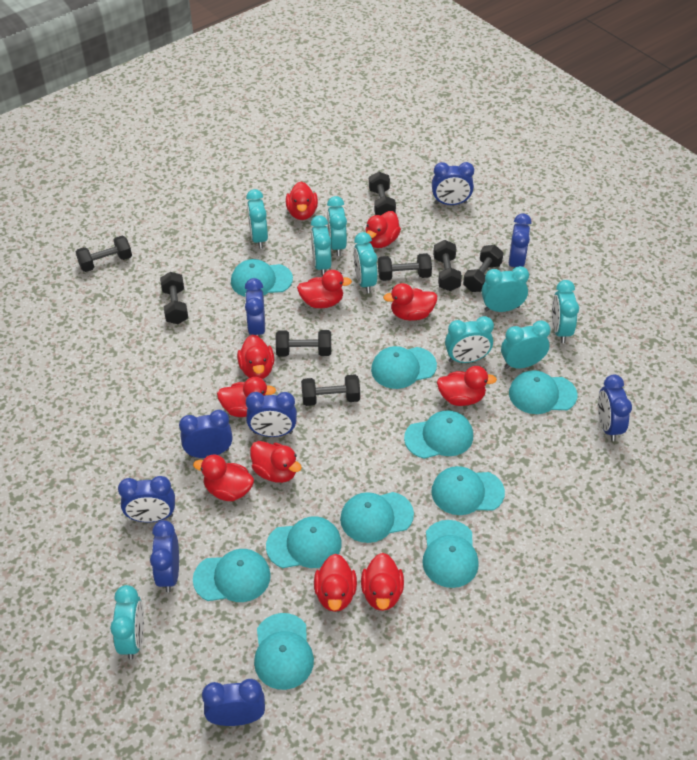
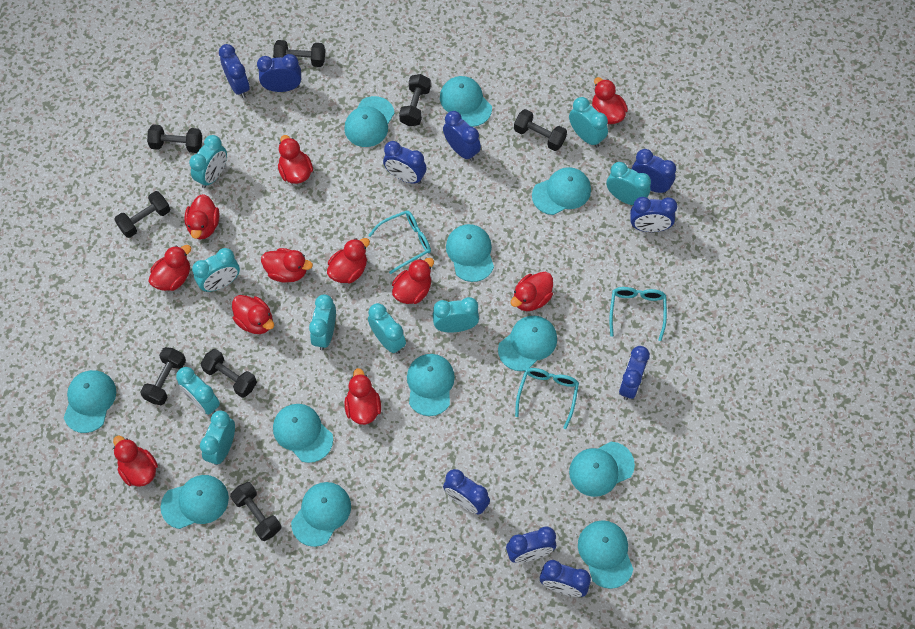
blue clock: 9 -> 10
turquoise cap: 10 -> 12
turquoise glasses: 0 -> 3

